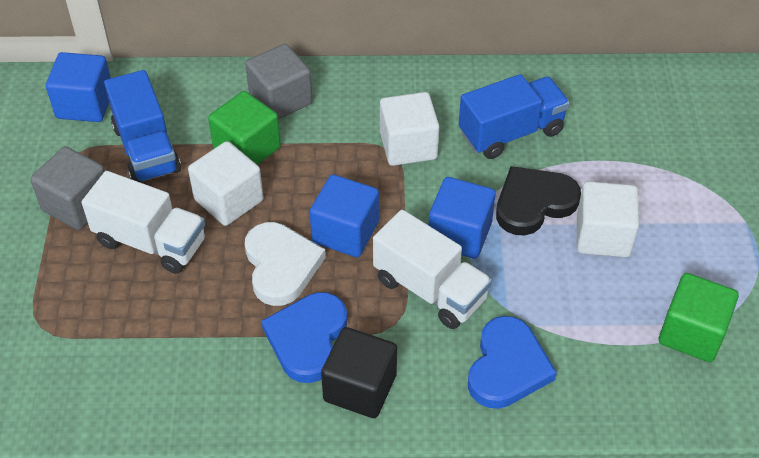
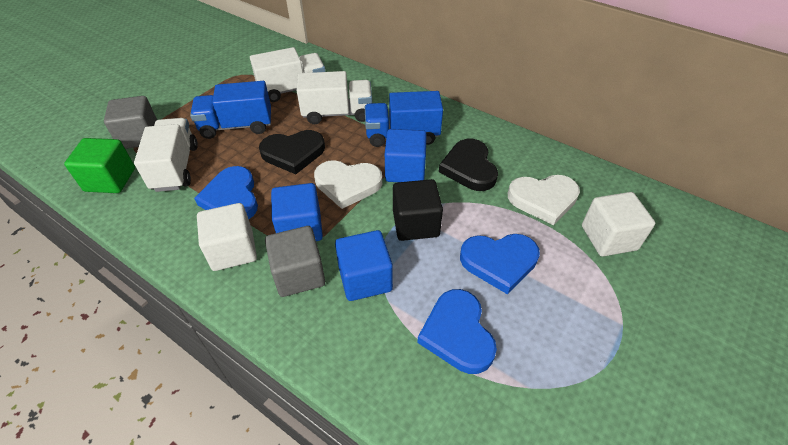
black heart: 1 -> 2
blue heart: 2 -> 3
green cube: 2 -> 1
white cube: 3 -> 2
white heart: 1 -> 2
white truck: 2 -> 3

